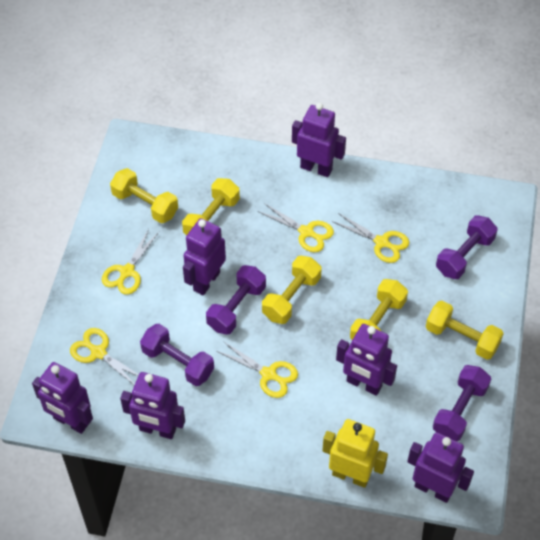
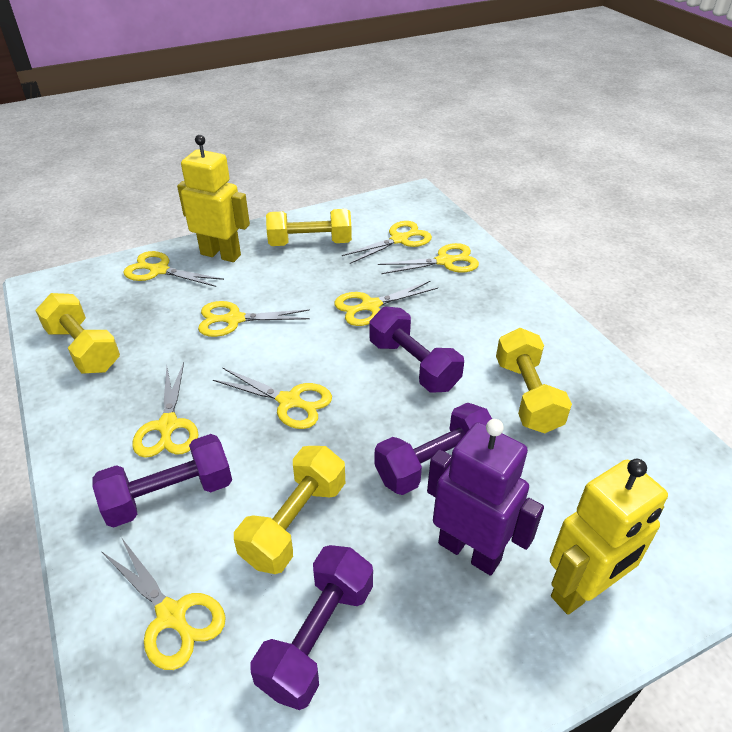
purple robot: 6 -> 1
yellow dumbbell: 5 -> 4
yellow robot: 1 -> 2
yellow scissors: 5 -> 8

